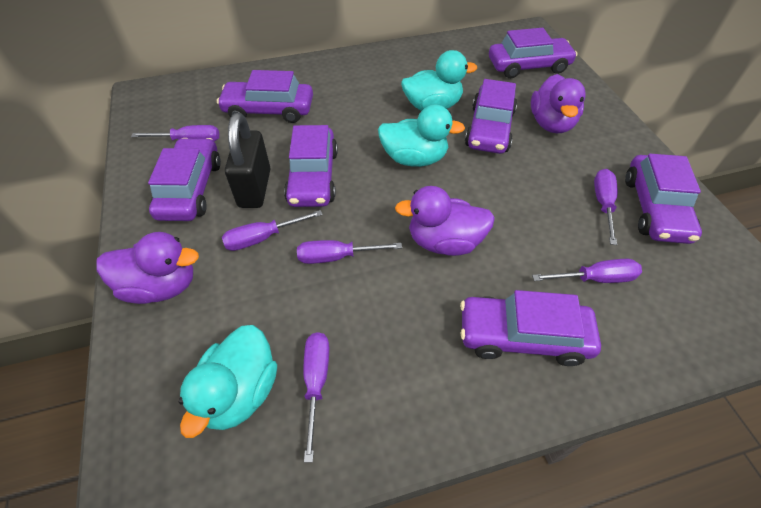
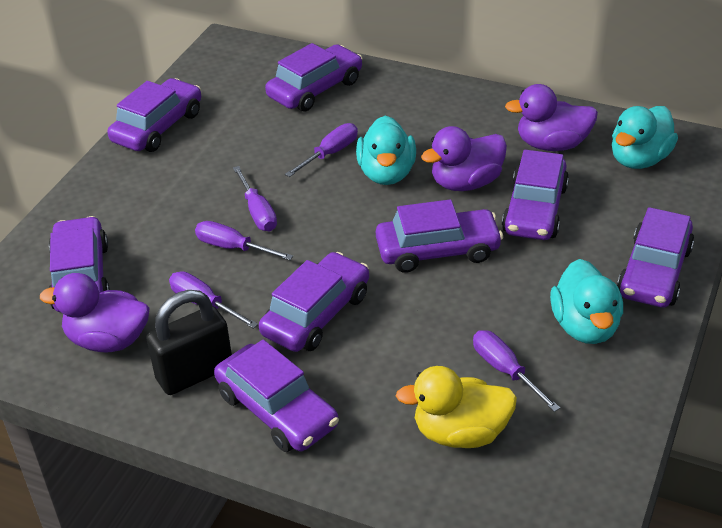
purple car: 7 -> 8
purple screwdriver: 6 -> 5
yellow duck: 0 -> 1

